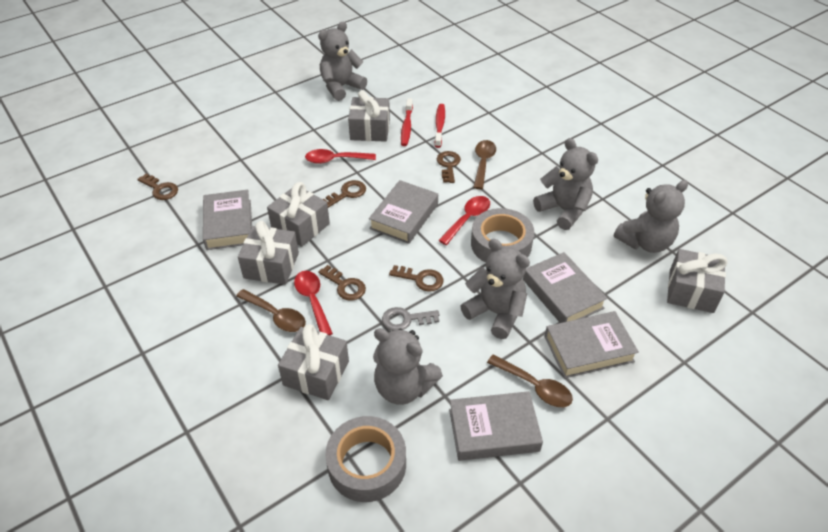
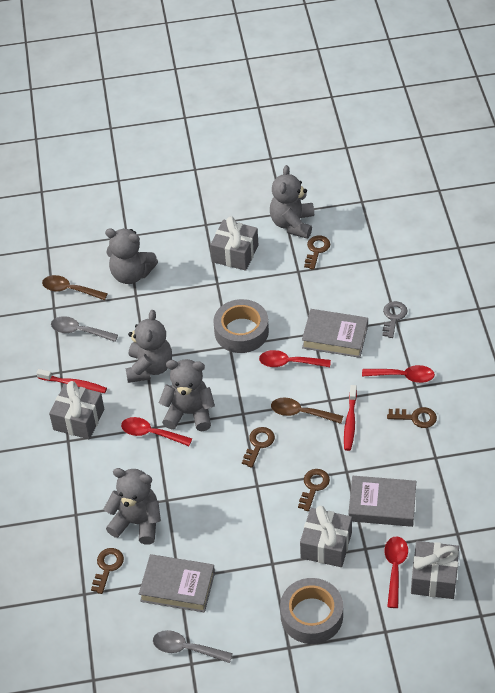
brown spoon: 3 -> 2
grey book: 5 -> 3
grey gift: 5 -> 4
grey spoon: 0 -> 2
red spoon: 3 -> 4

